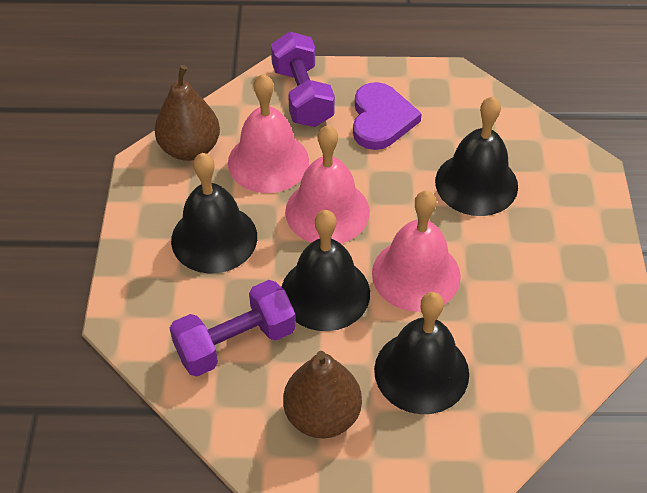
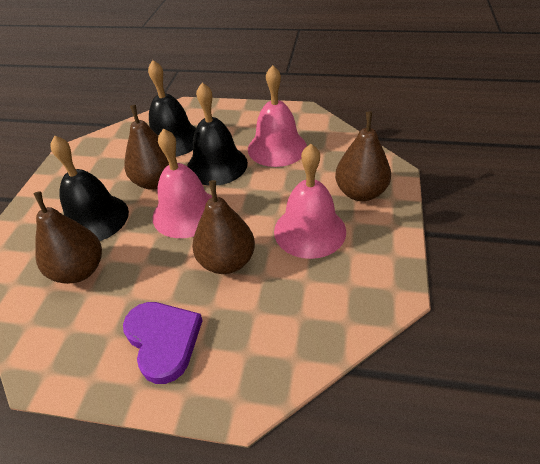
black bell: 4 -> 3
brown pear: 2 -> 4
purple dumbbell: 2 -> 0

